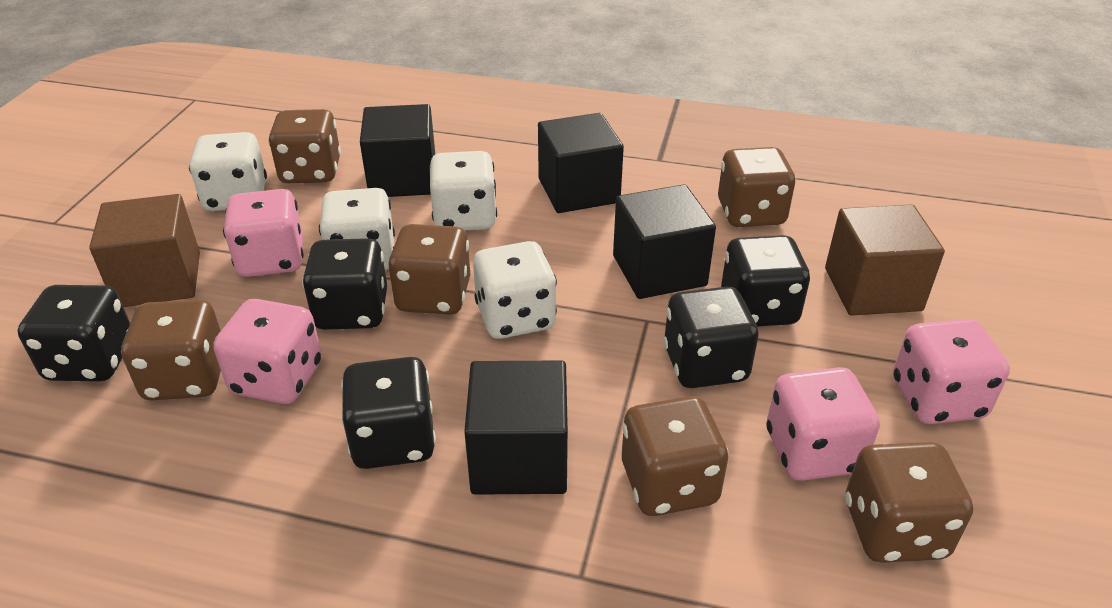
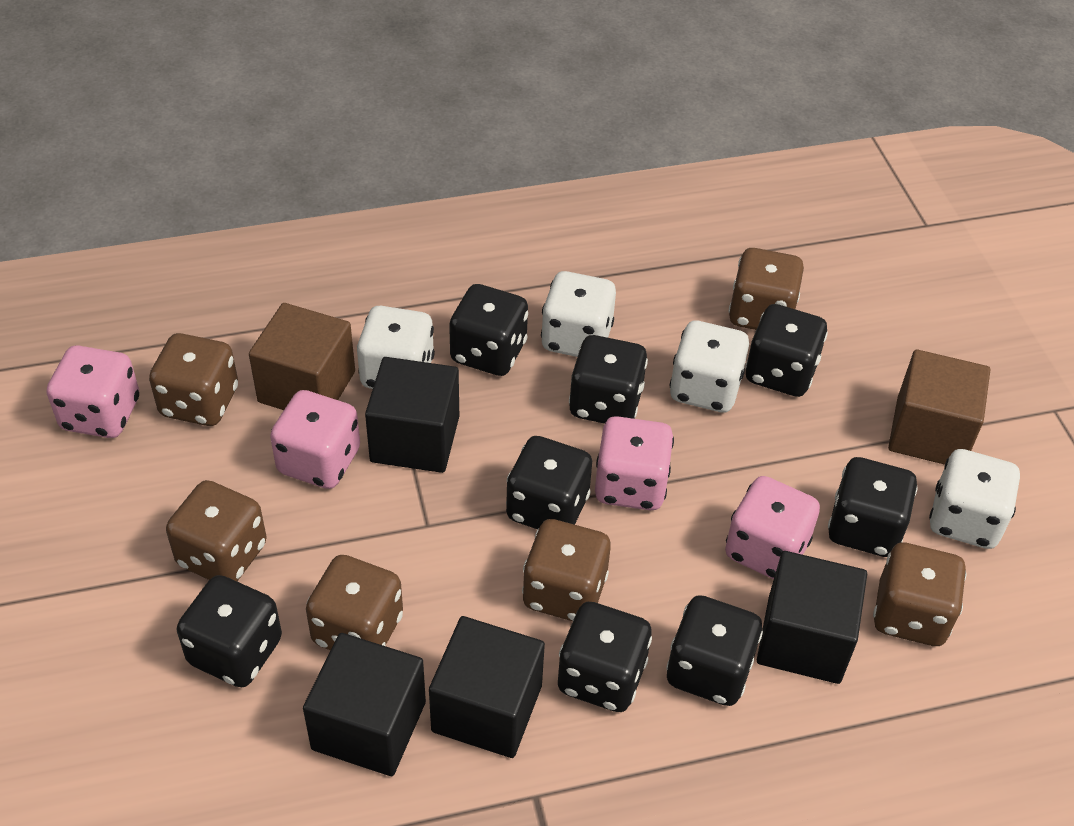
black dice: 5 -> 8

